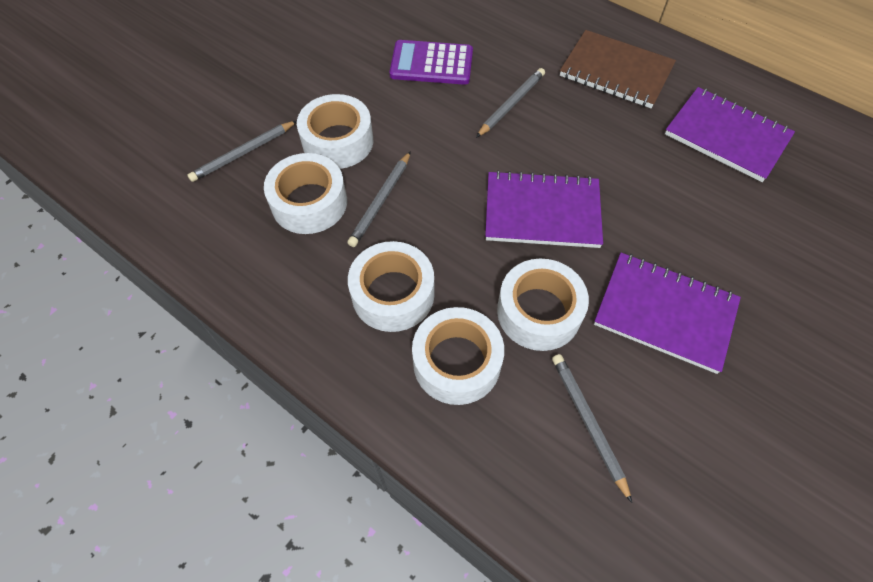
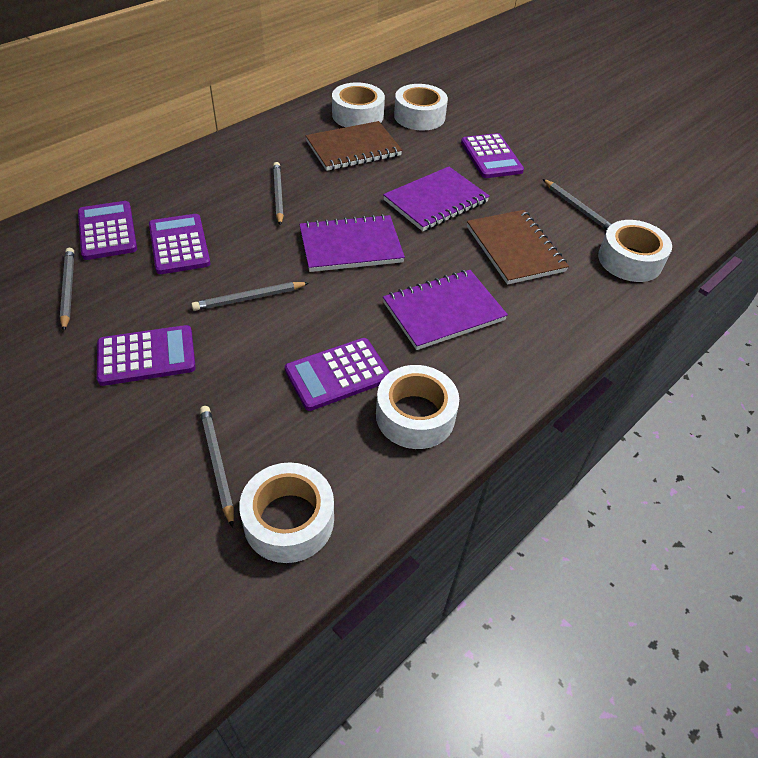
brown notebook: 1 -> 2
grey pencil: 4 -> 5
purple calculator: 1 -> 5

